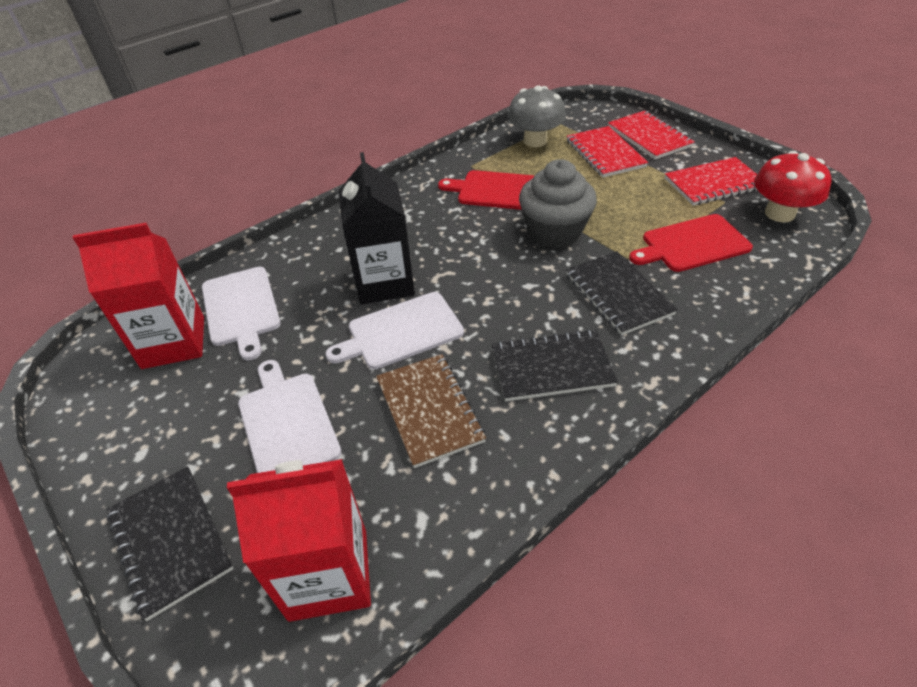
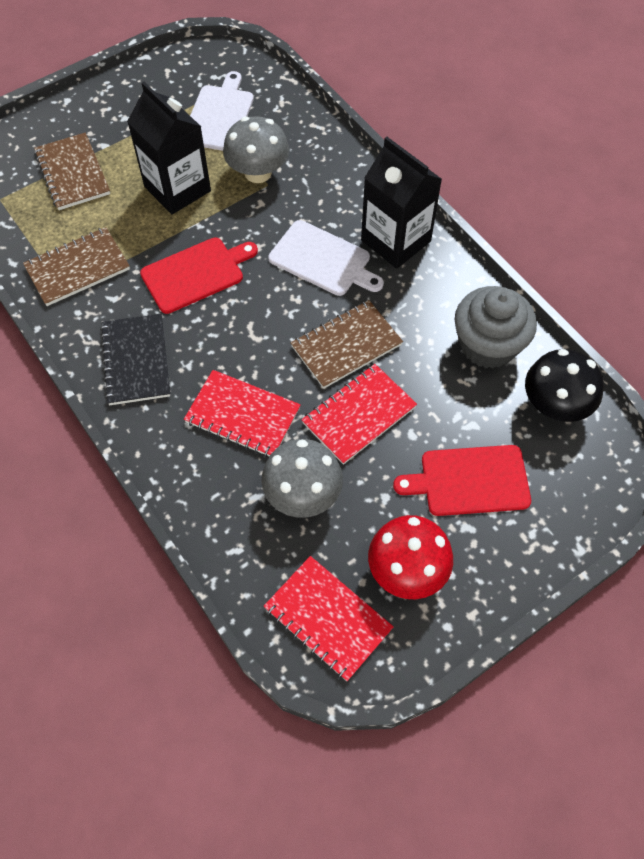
black carton: 1 -> 2
black mushroom: 0 -> 1
black notebook: 3 -> 1
brown notebook: 1 -> 3
grey mushroom: 1 -> 2
red carton: 2 -> 0
white cutting board: 3 -> 2

